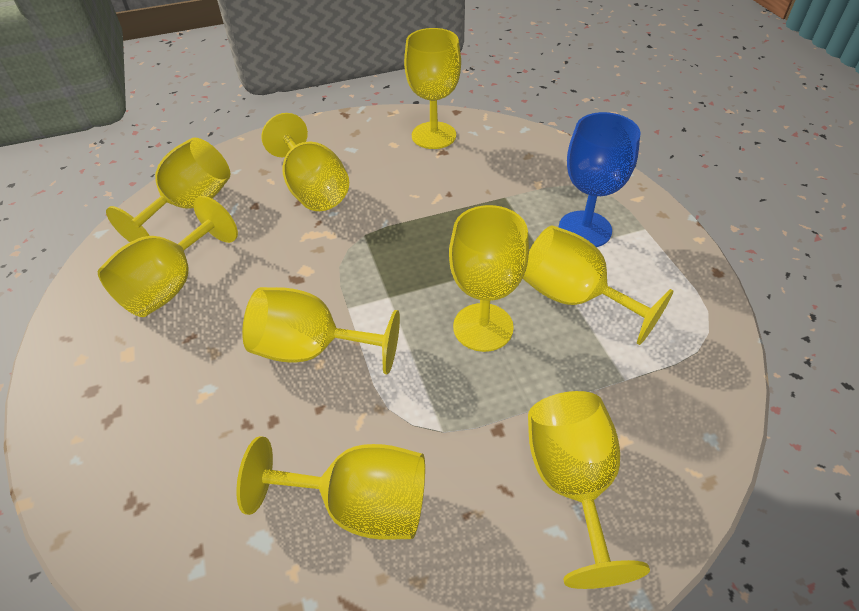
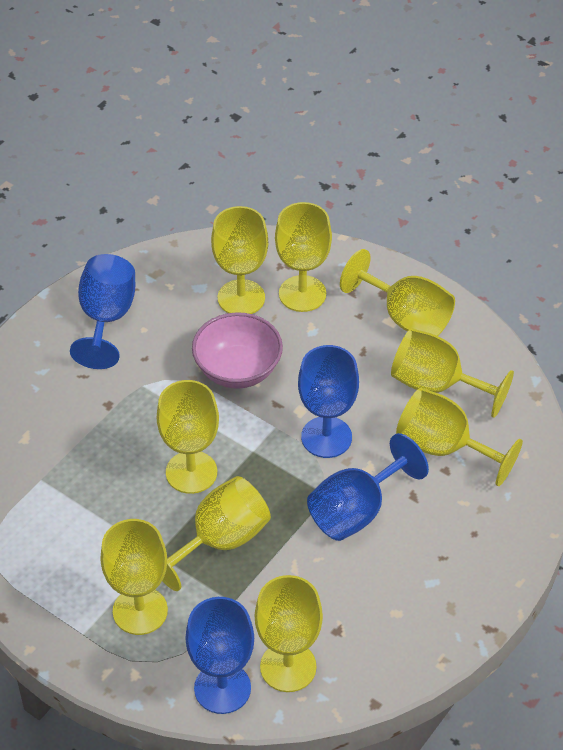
blue goblet: 1 -> 4
pink bowl: 0 -> 1

